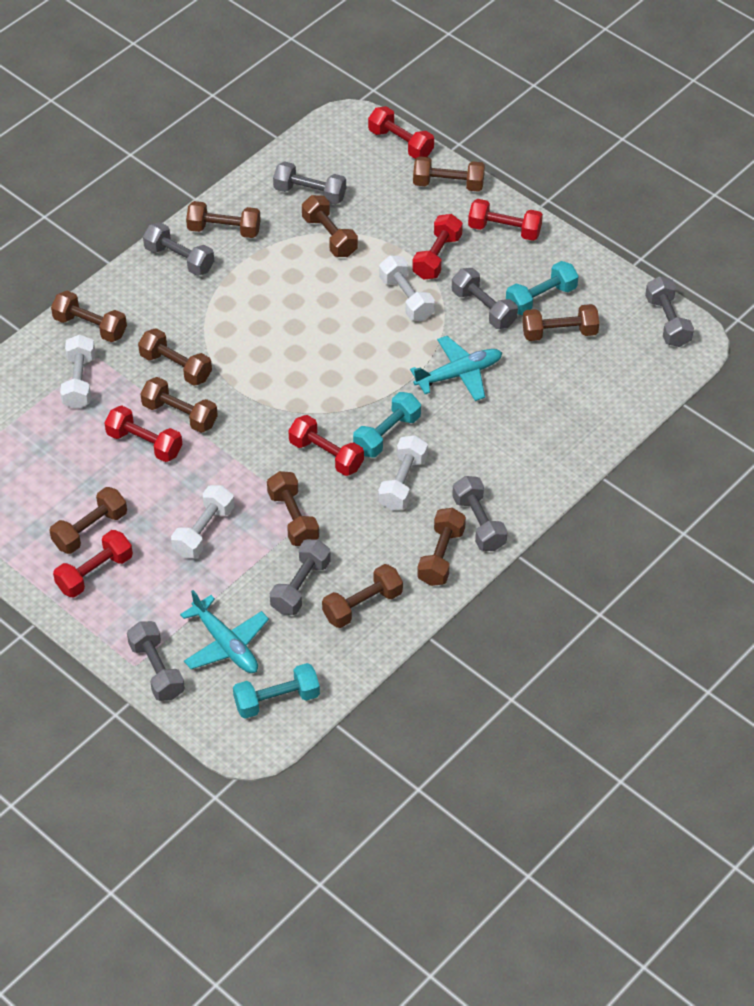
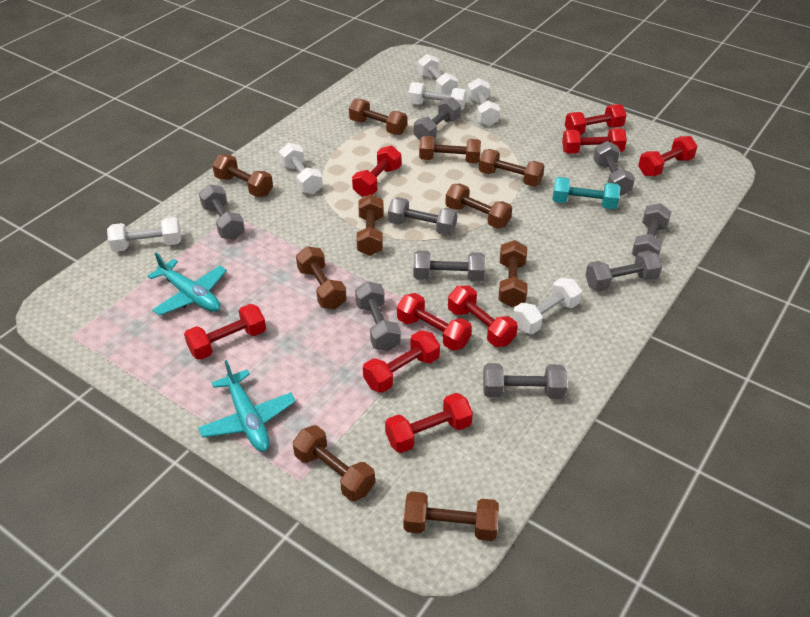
brown dumbbell: 11 -> 10
grey dumbbell: 7 -> 9
red dumbbell: 6 -> 9
turquoise dumbbell: 3 -> 1
white dumbbell: 4 -> 6

